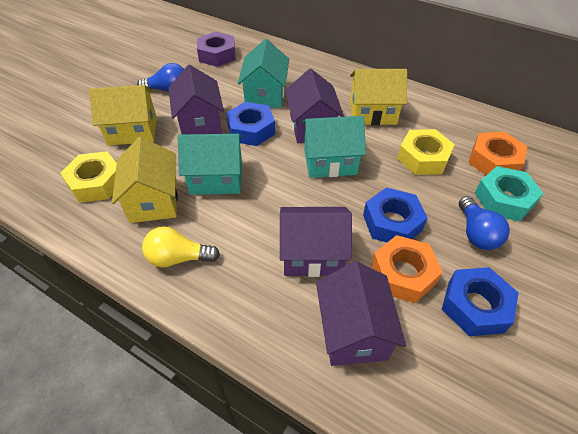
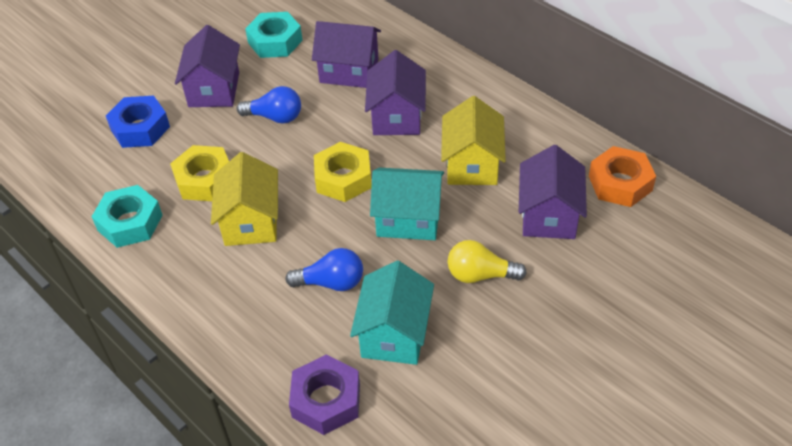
blue nut: 3 -> 1
orange nut: 2 -> 1
turquoise house: 3 -> 2
turquoise nut: 1 -> 2
yellow house: 3 -> 2

